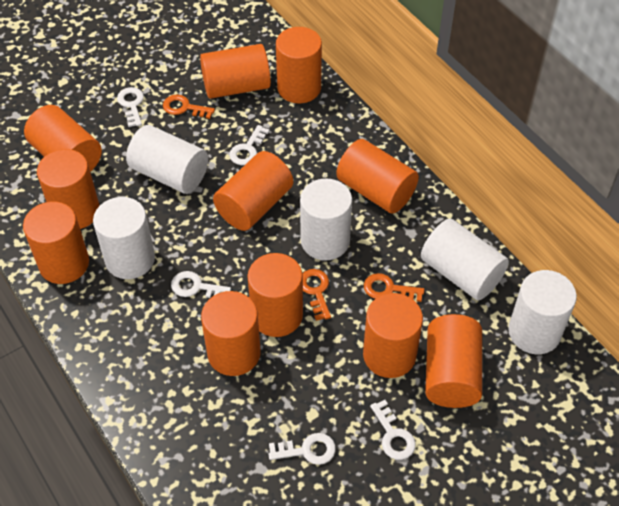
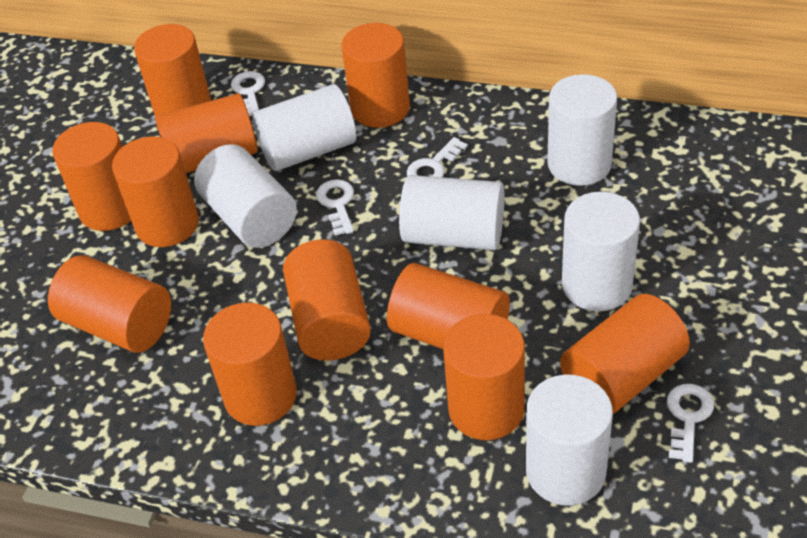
orange key: 3 -> 0
white cylinder: 5 -> 6
white key: 5 -> 4

